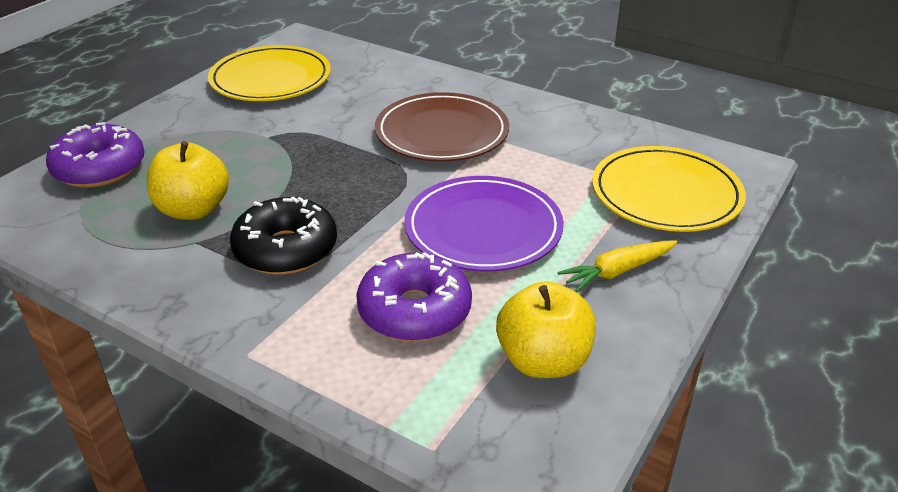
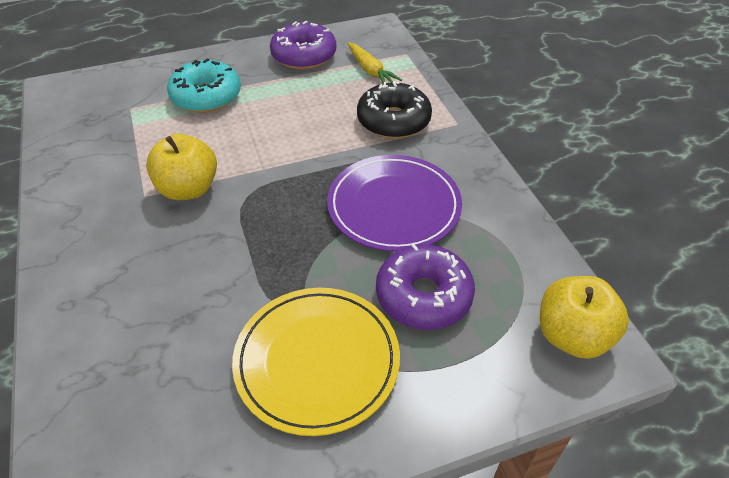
brown plate: 1 -> 0
turquoise donut: 0 -> 1
yellow plate: 2 -> 1

